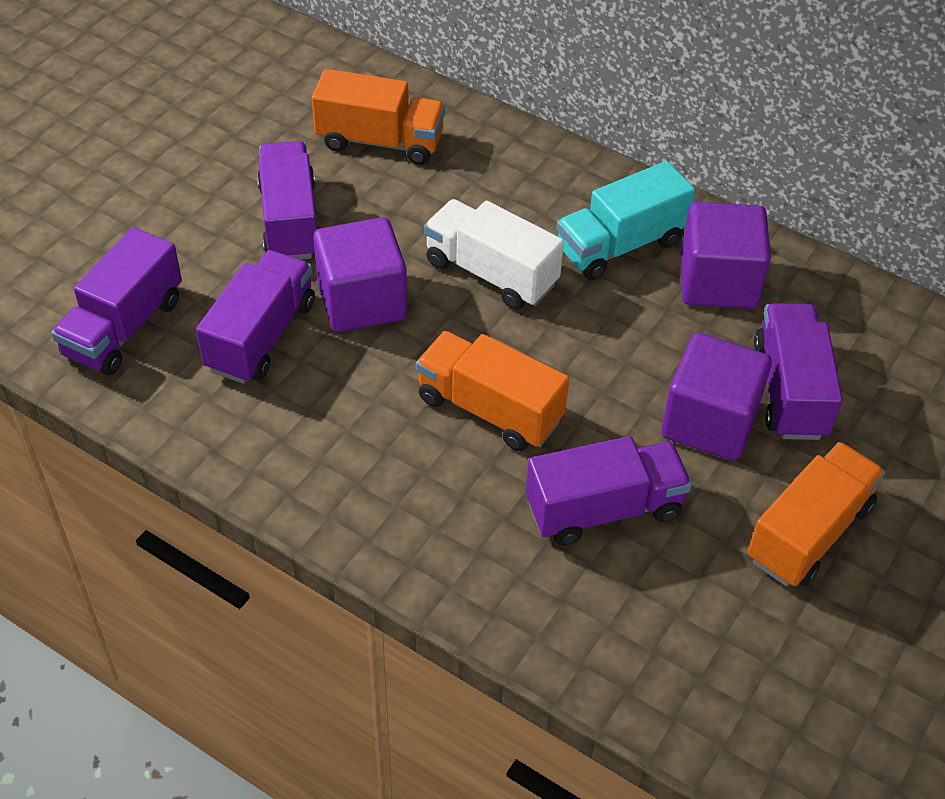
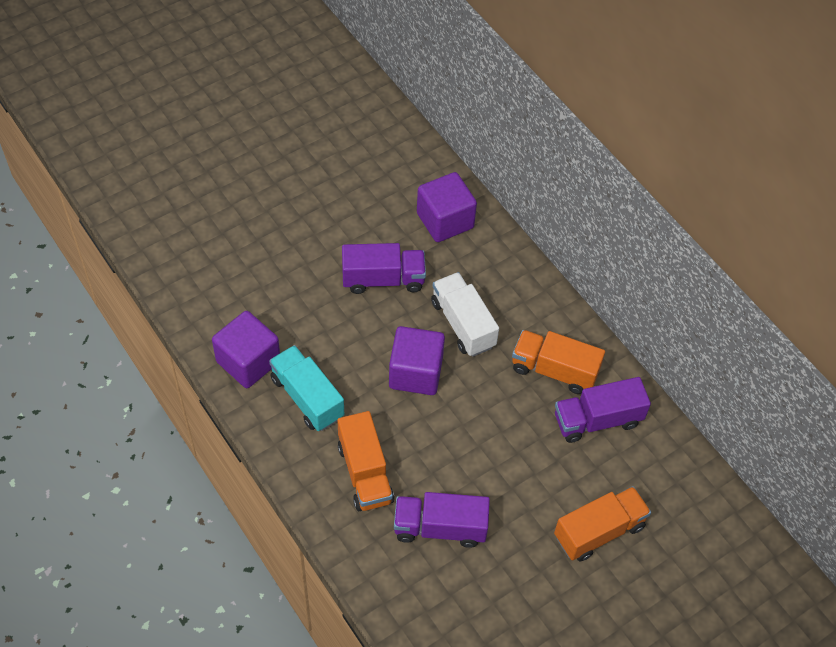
purple truck: 5 -> 3

